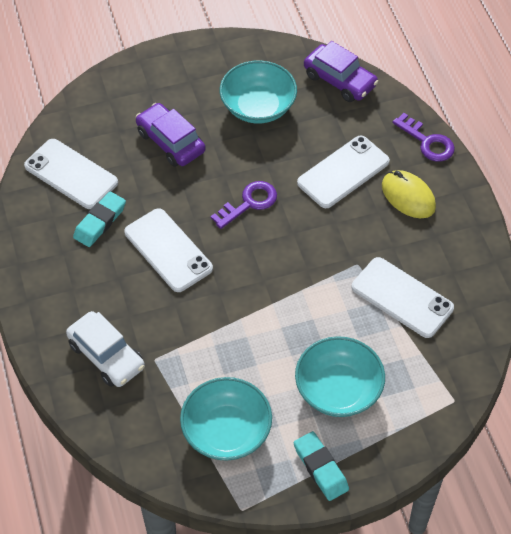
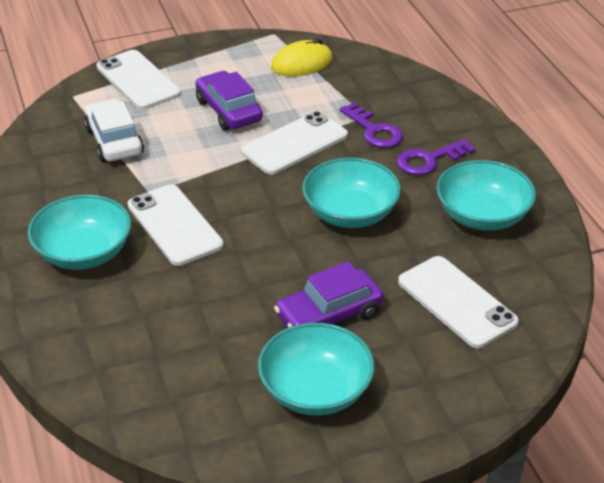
turquoise bowl: 3 -> 4
turquoise eraser: 2 -> 0

